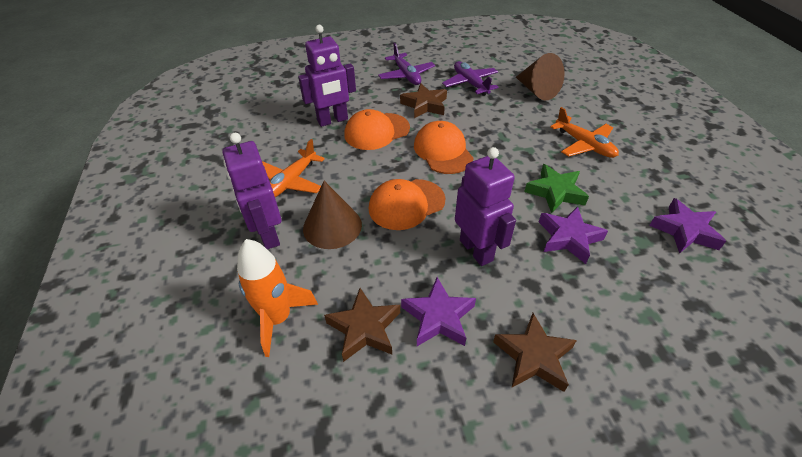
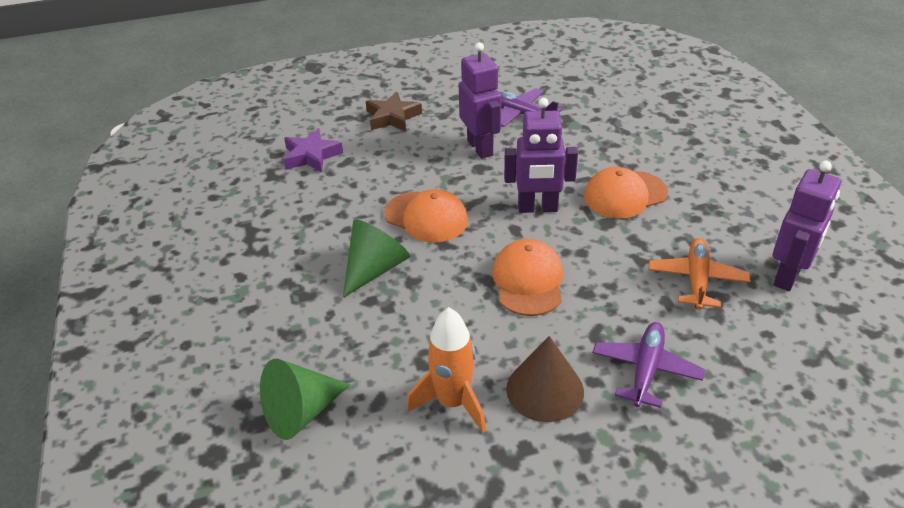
brown cone: 2 -> 1
brown star: 3 -> 1
green cone: 0 -> 2
green star: 1 -> 0
orange plane: 2 -> 1
purple star: 3 -> 1

